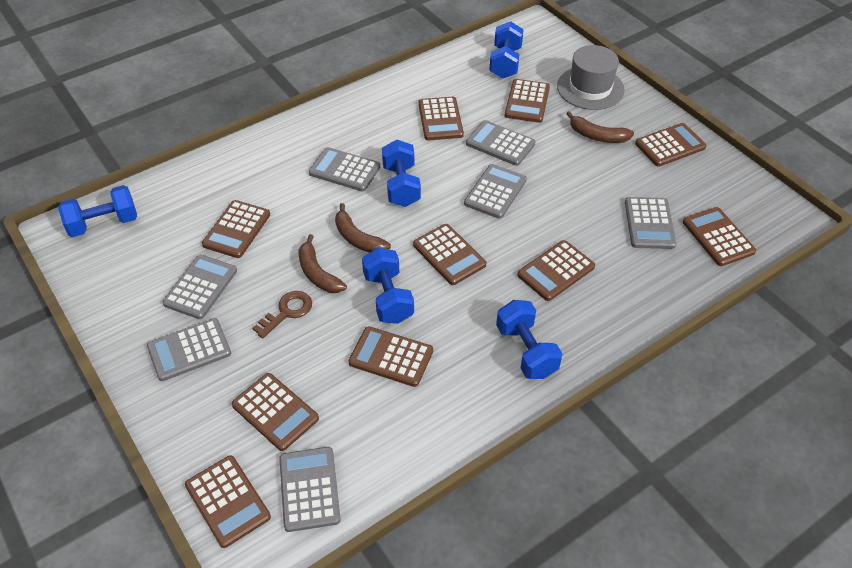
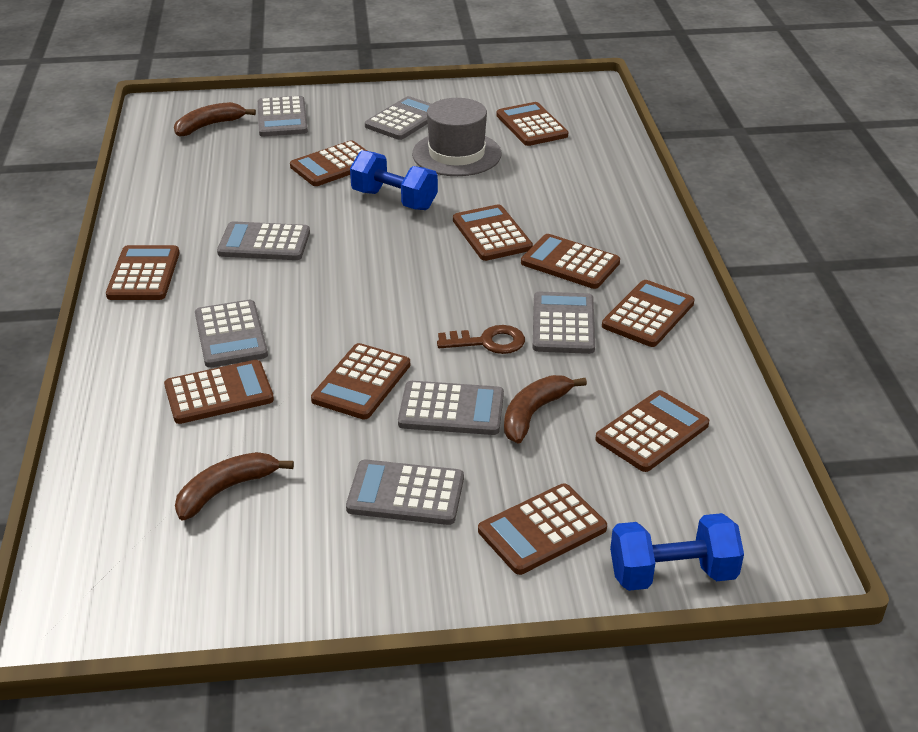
blue dumbbell: 5 -> 2

